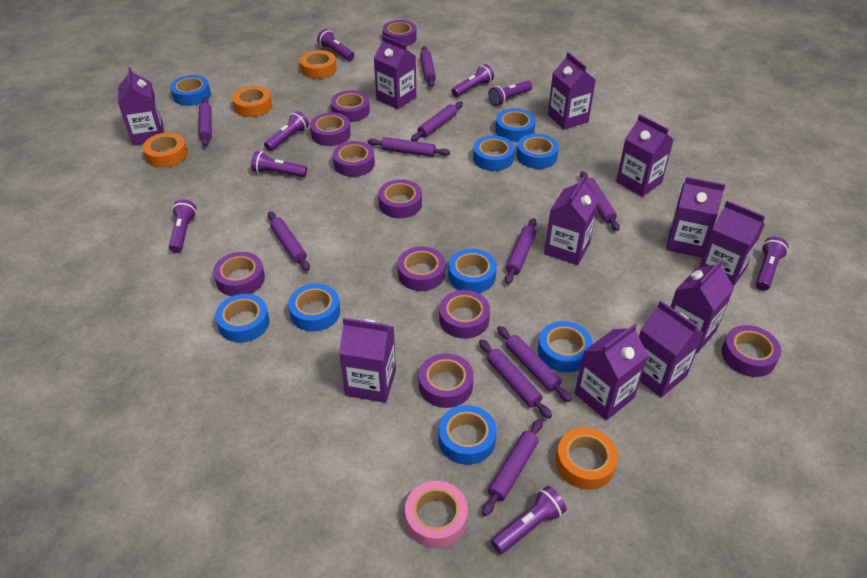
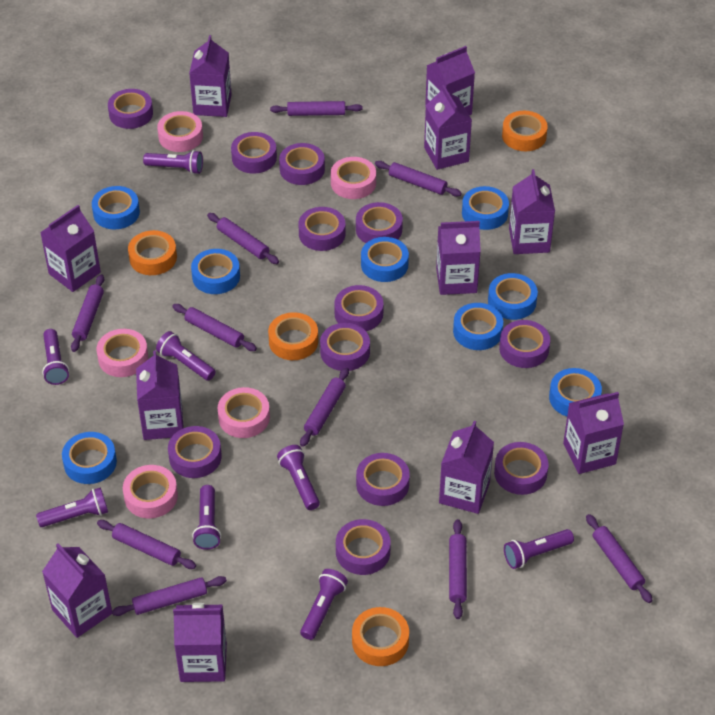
blue tape: 9 -> 8
pink tape: 1 -> 5
purple tape: 10 -> 12

